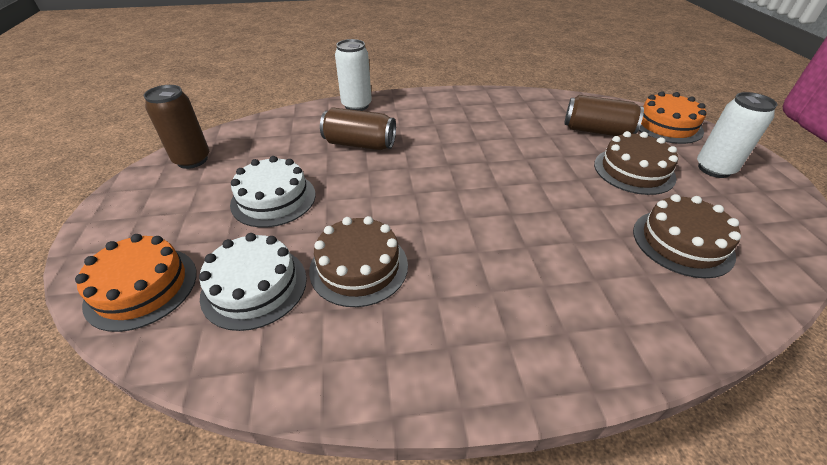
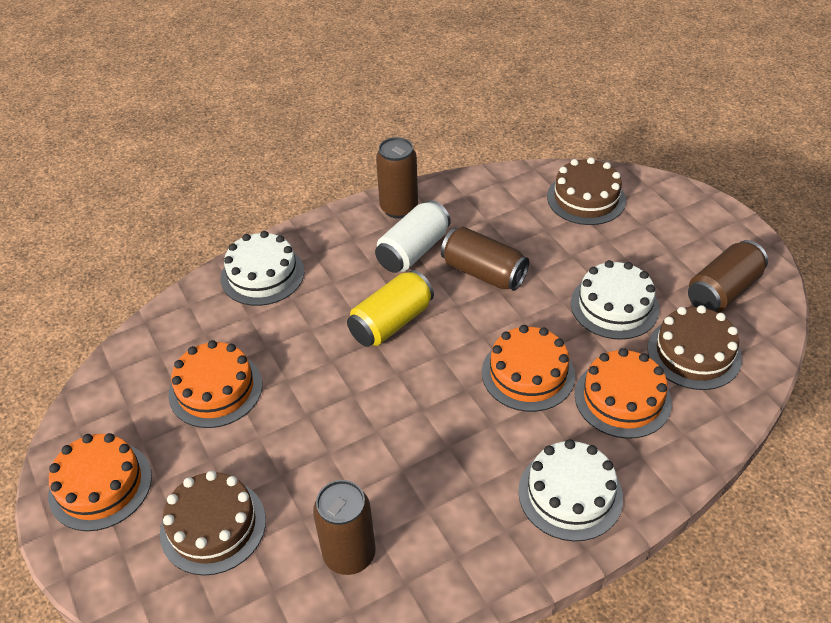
brown can: 3 -> 4
orange cake: 2 -> 4
white cake: 2 -> 3
white can: 2 -> 1
yellow can: 0 -> 1

